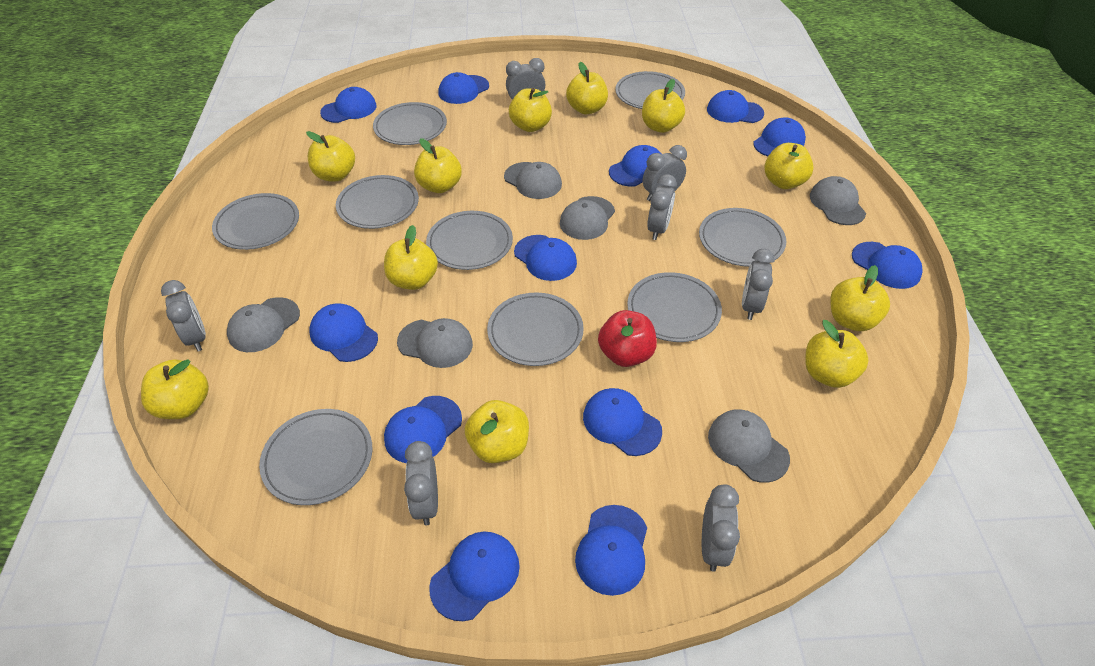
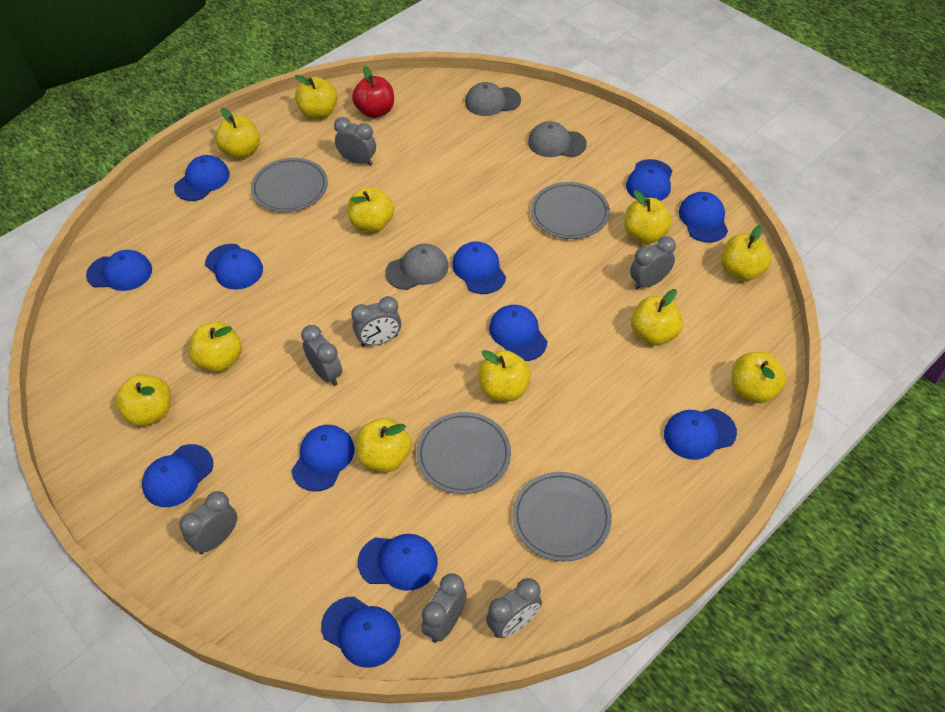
grey cap: 6 -> 3
grey plate: 9 -> 4

